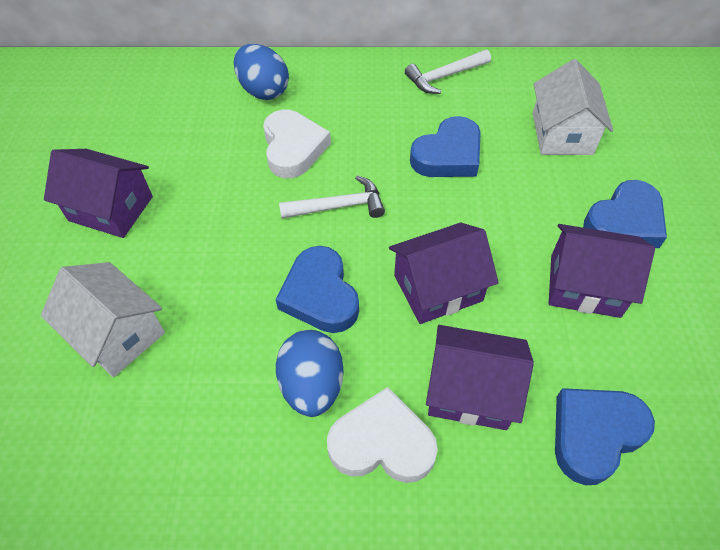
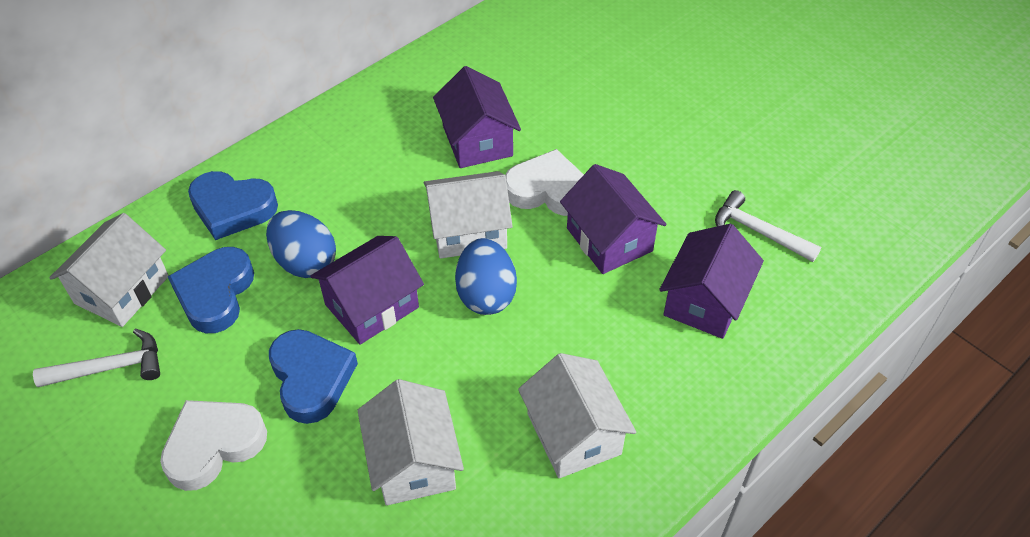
blue heart: 4 -> 3
white house: 2 -> 4

